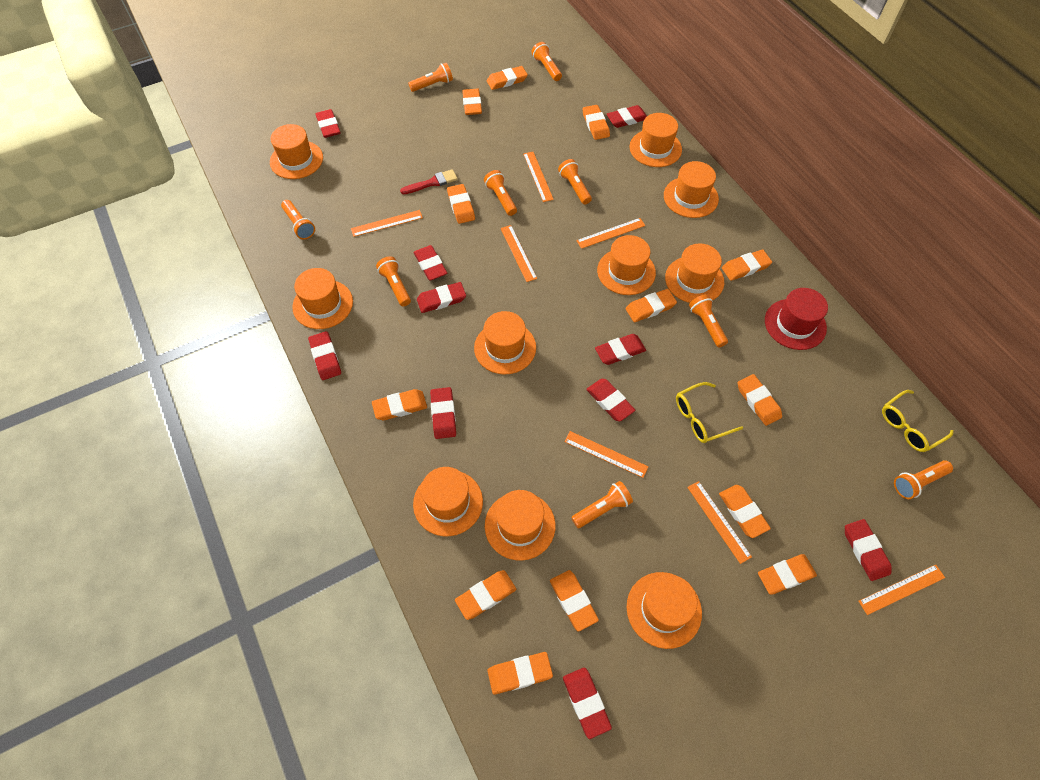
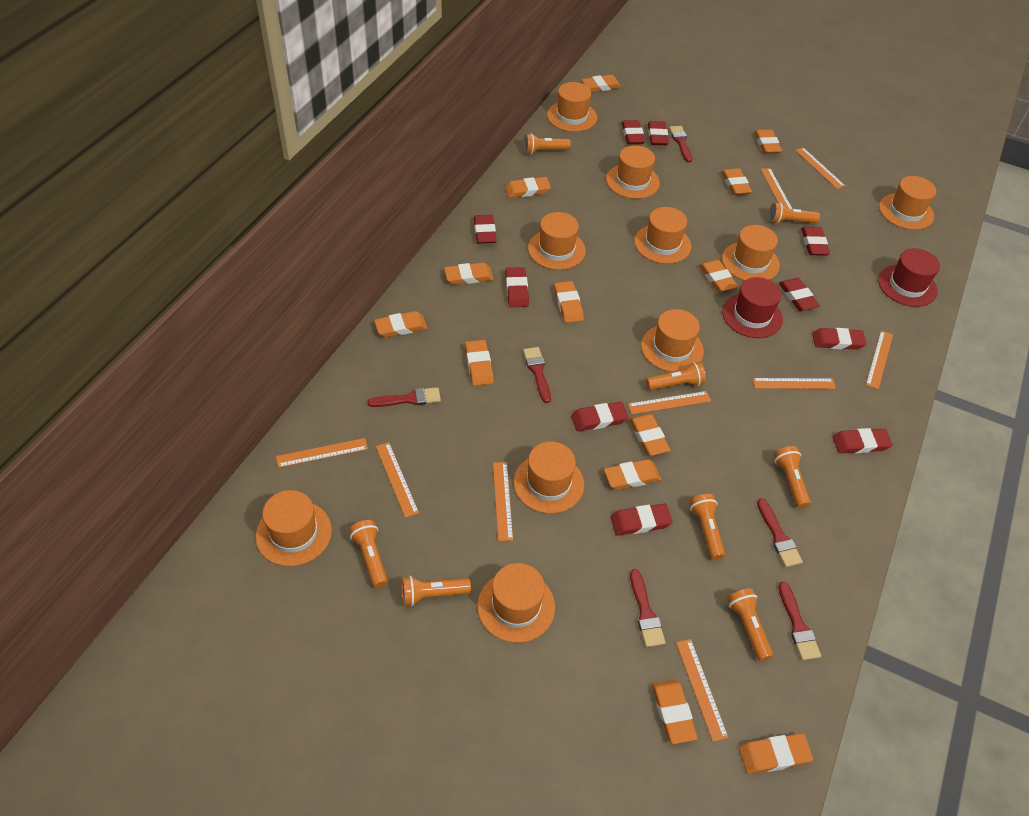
orange flashlight: 9 -> 8
orange ruler: 7 -> 9
red brush: 1 -> 6
red hat: 1 -> 2
yellow glasses: 2 -> 0

